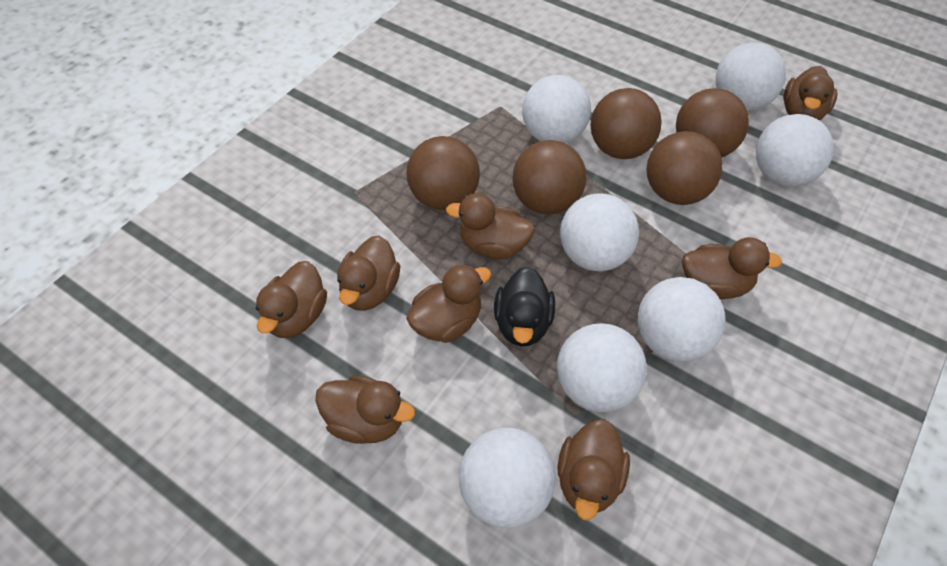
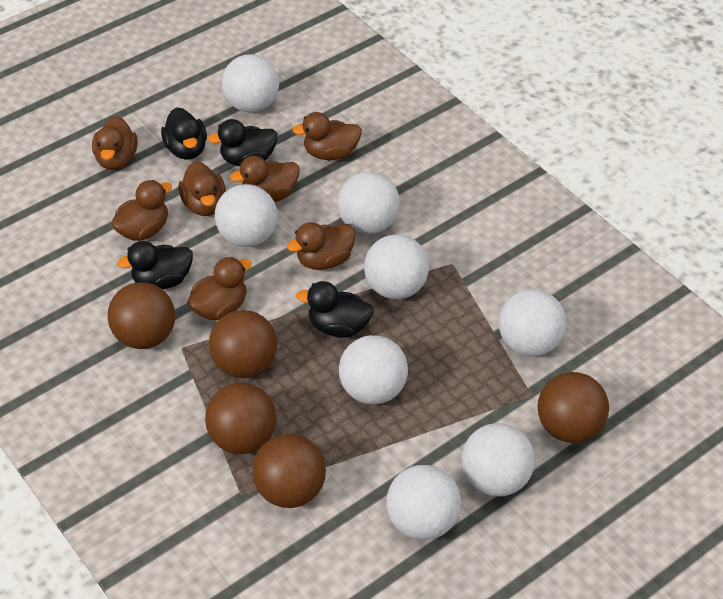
black duck: 1 -> 4
brown duck: 8 -> 7
white ball: 7 -> 8

